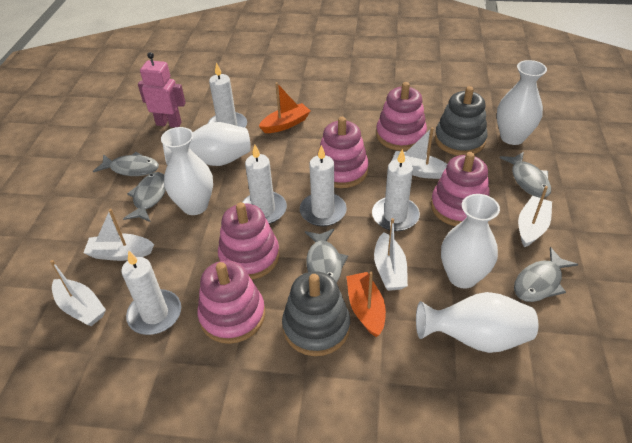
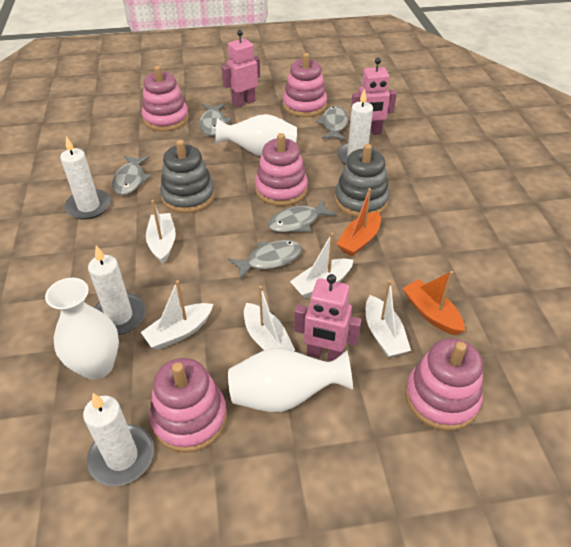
pink robot: 1 -> 3
white candle: 5 -> 4
white vase: 5 -> 3

